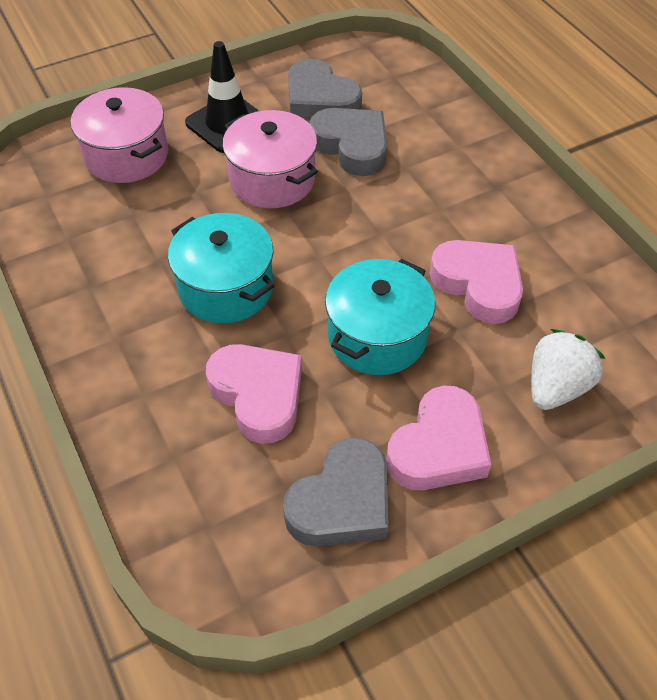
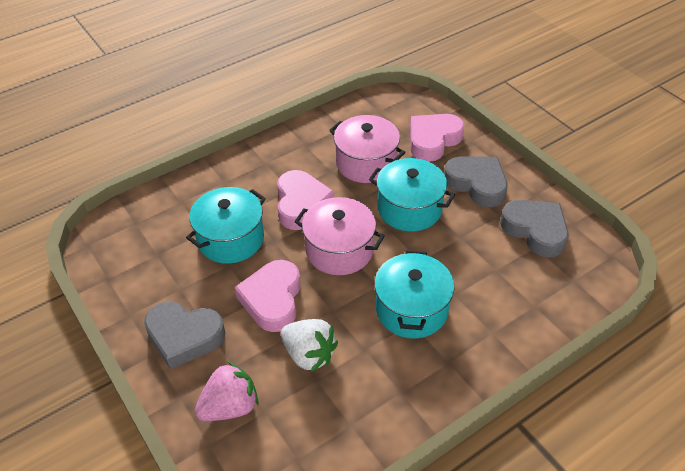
black traffic cone: 1 -> 0
pink strawberry: 0 -> 1
turquoise pot: 2 -> 3

